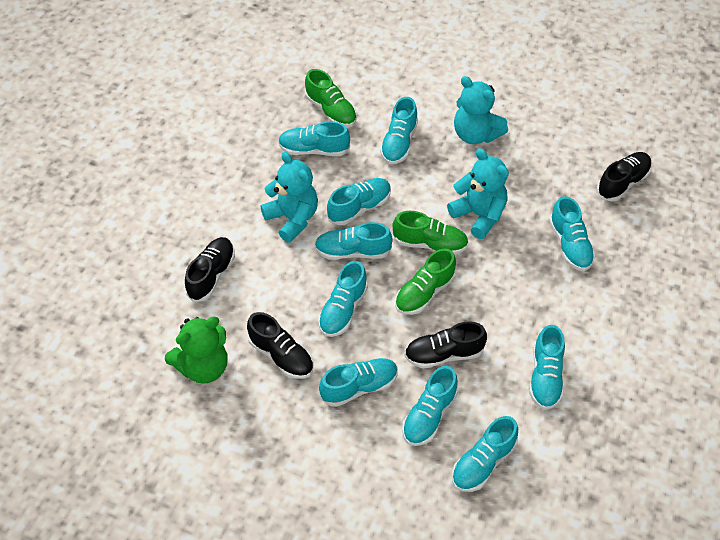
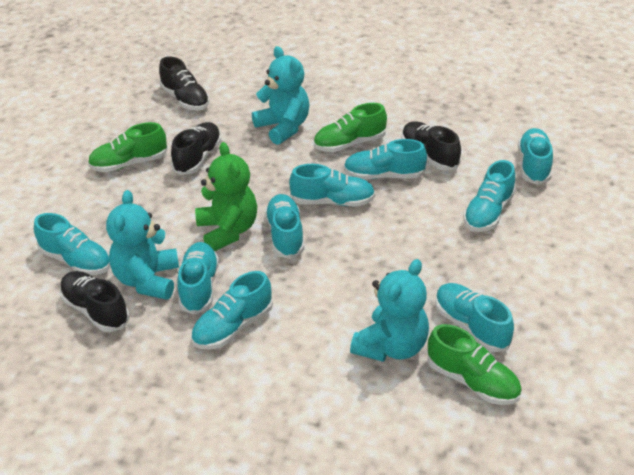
turquoise shoe: 10 -> 9

